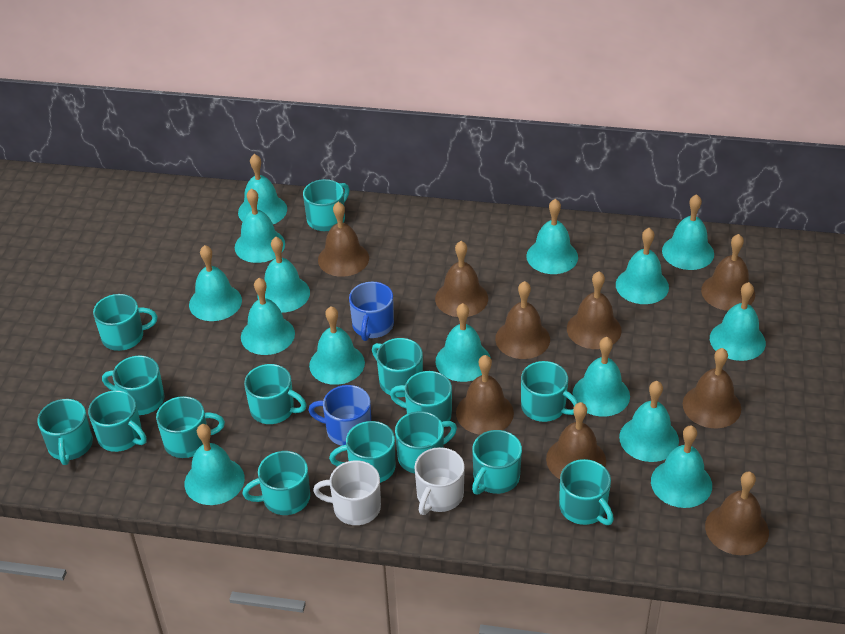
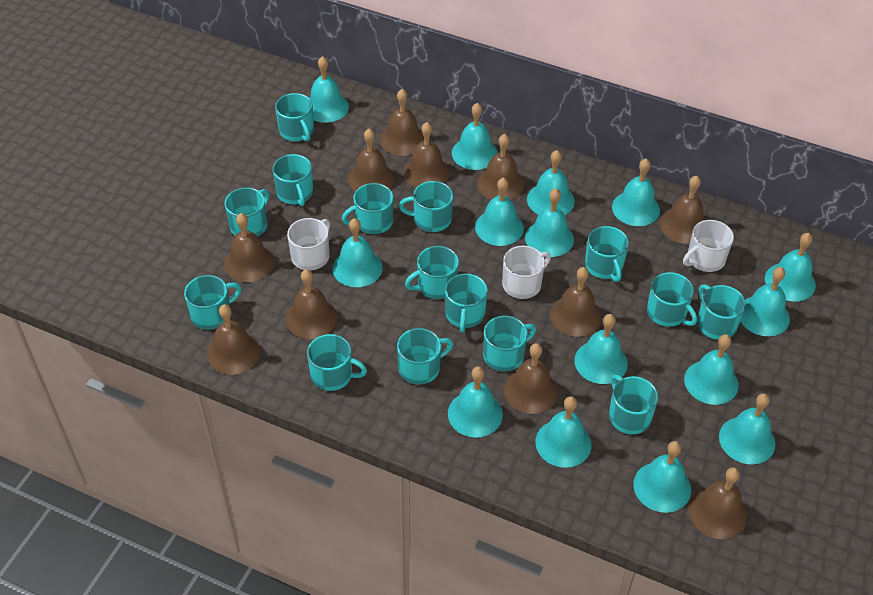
blue mug: 2 -> 0
brown bell: 9 -> 11
white mug: 2 -> 3

